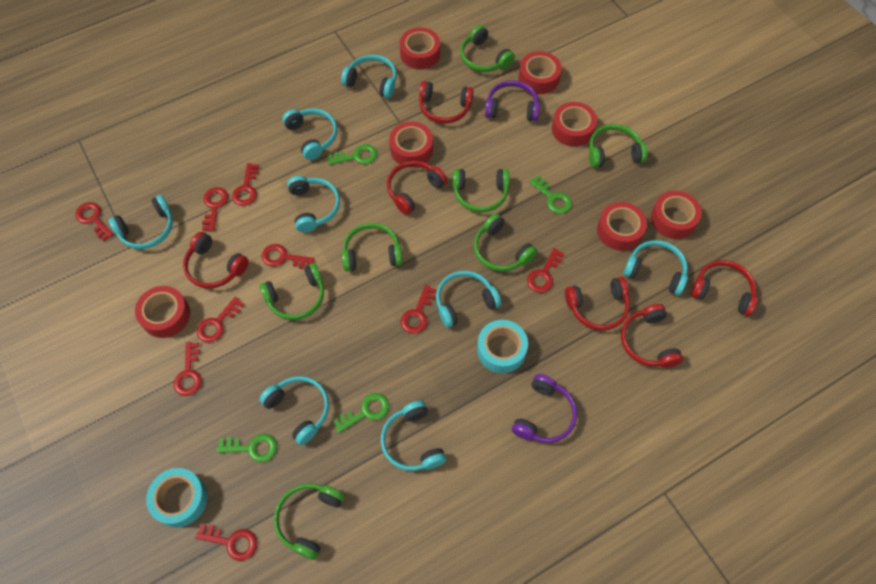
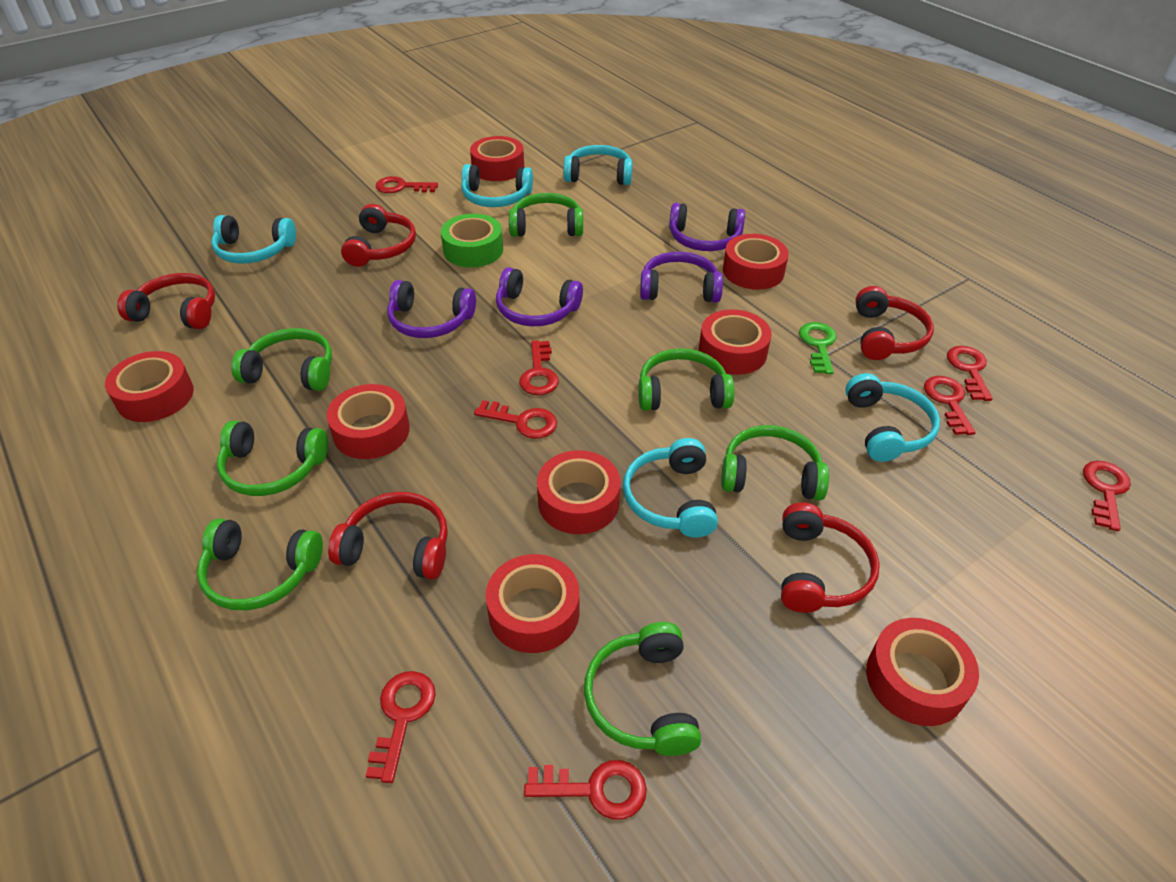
green key: 4 -> 1
green tape: 0 -> 1
purple headphones: 2 -> 4
red headphones: 6 -> 5
red key: 9 -> 8
red tape: 7 -> 8
turquoise headphones: 8 -> 5
turquoise tape: 2 -> 0

